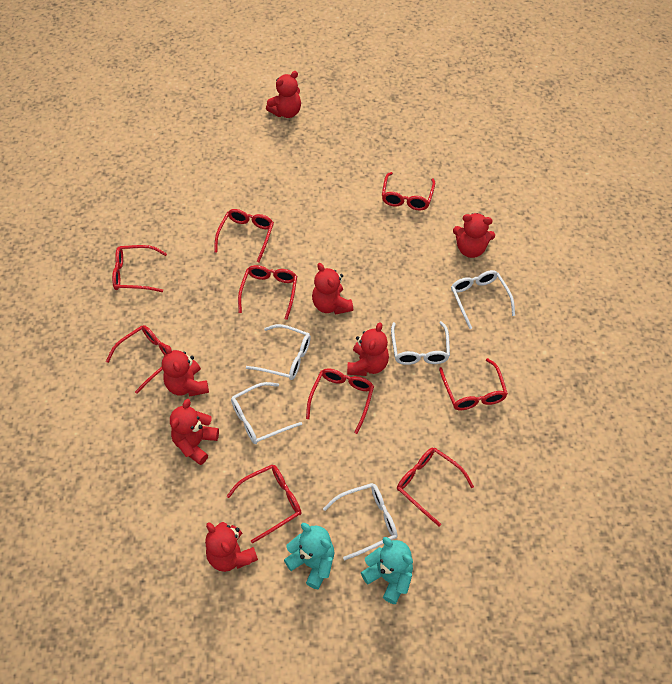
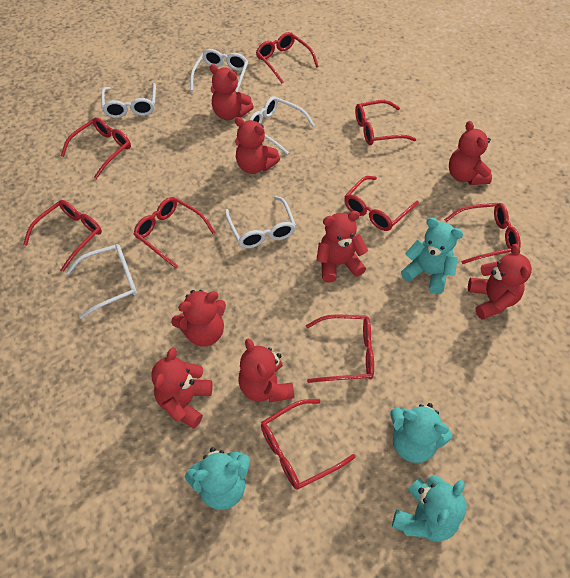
red teddy bear: 7 -> 8
turquoise teddy bear: 2 -> 4

